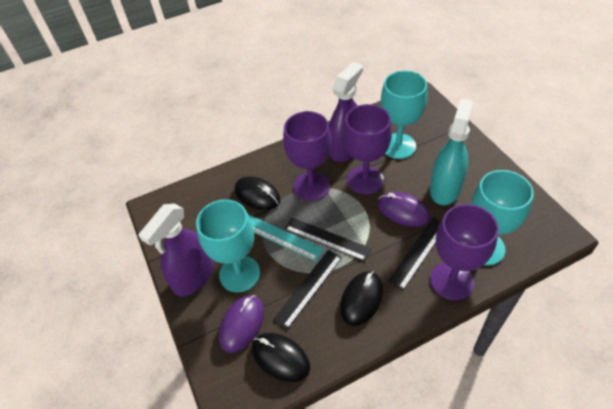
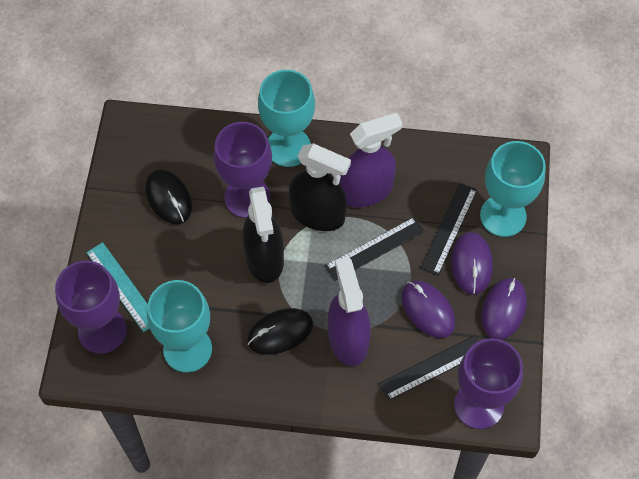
black mouse: 3 -> 2
black spray bottle: 0 -> 2
purple mouse: 2 -> 3
turquoise spray bottle: 1 -> 0

